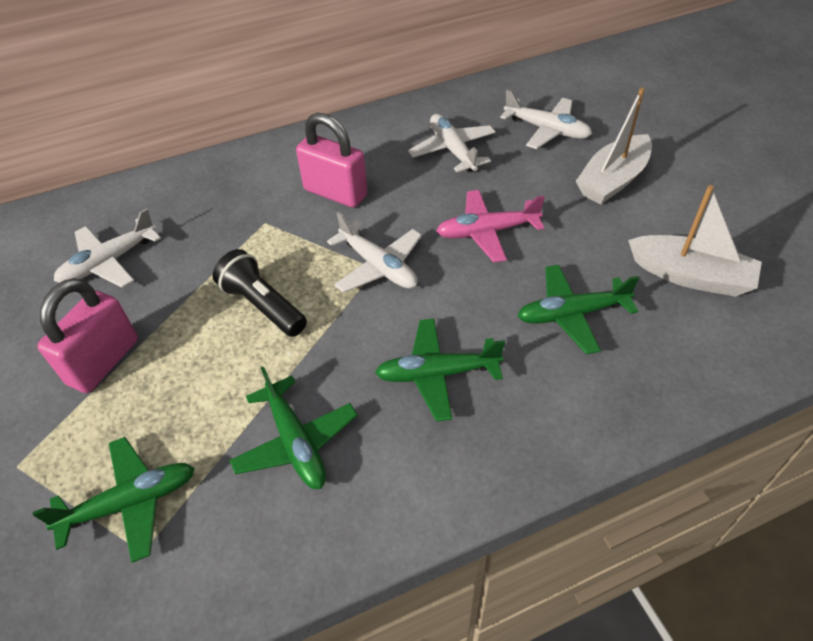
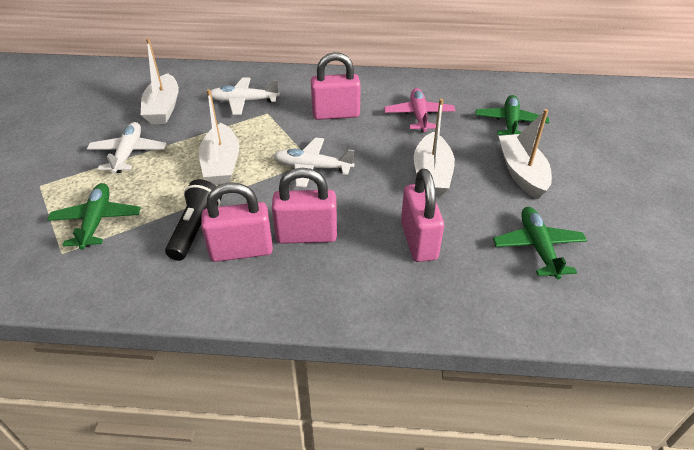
green plane: 4 -> 3
pink padlock: 2 -> 4
white boat: 2 -> 4
white plane: 4 -> 3

